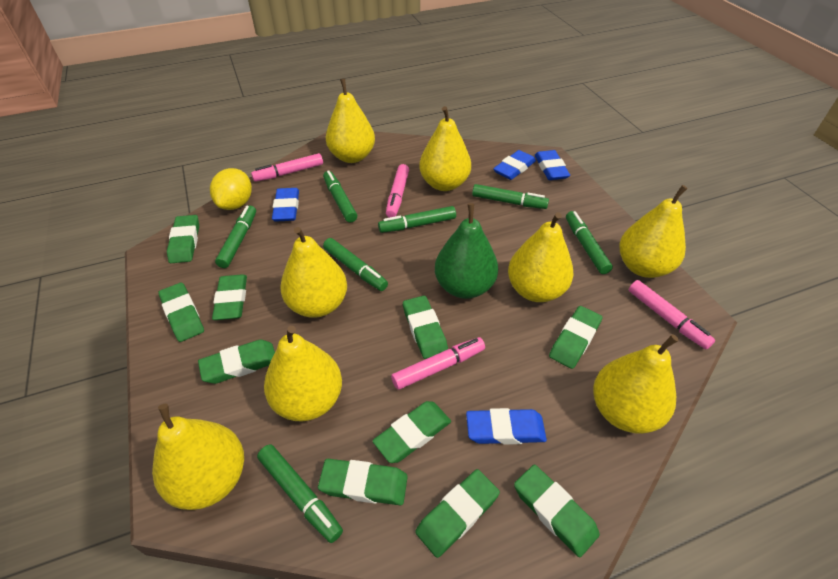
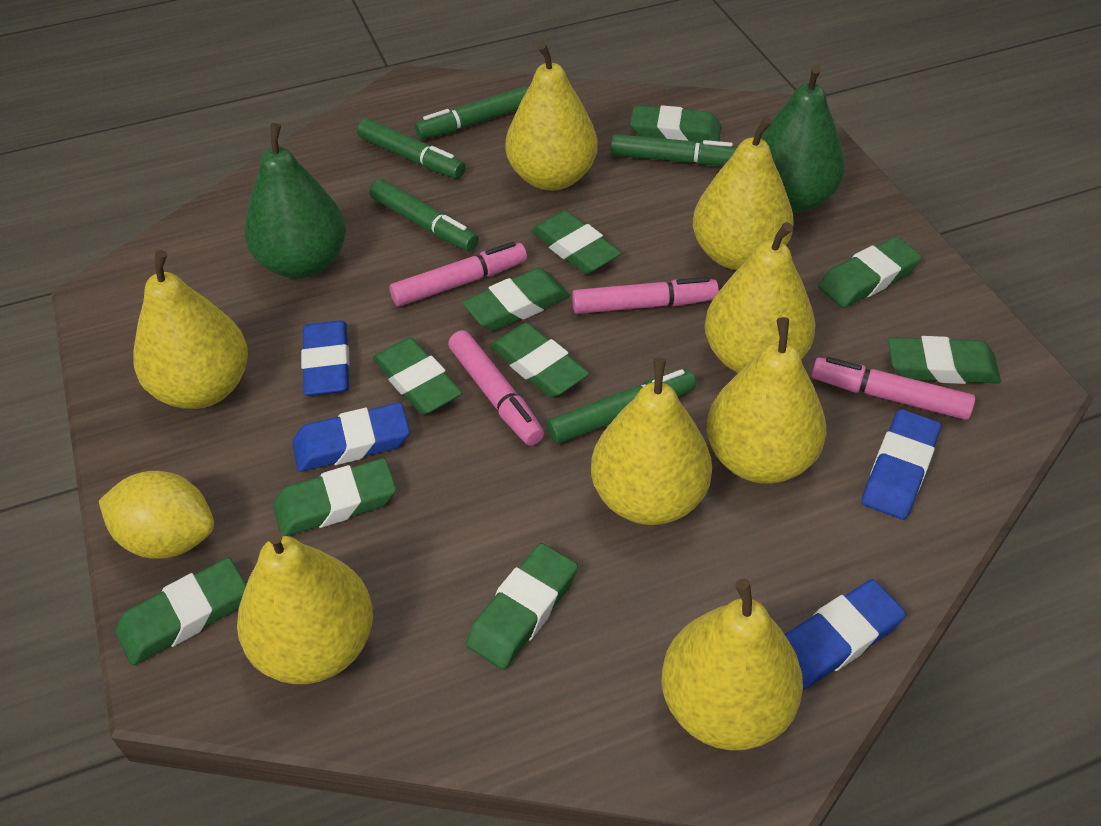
green marker: 7 -> 5
green pear: 1 -> 2

